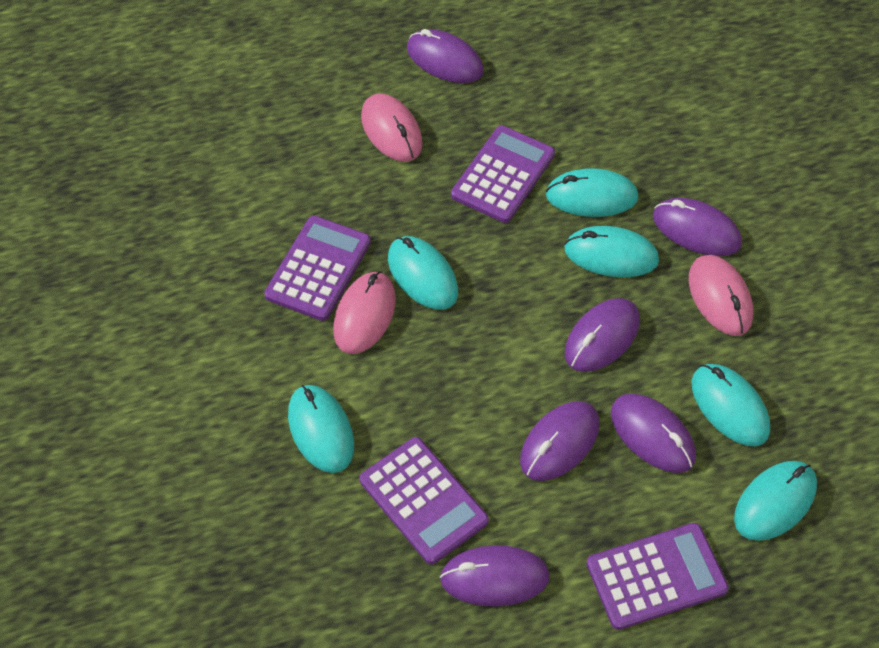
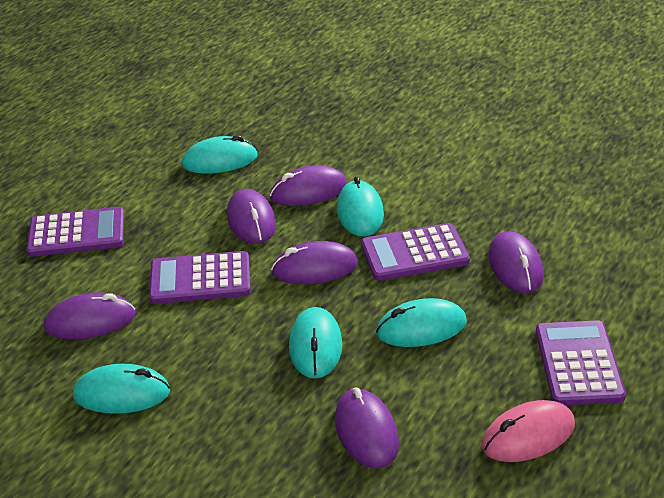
pink mouse: 3 -> 1
turquoise mouse: 6 -> 5

